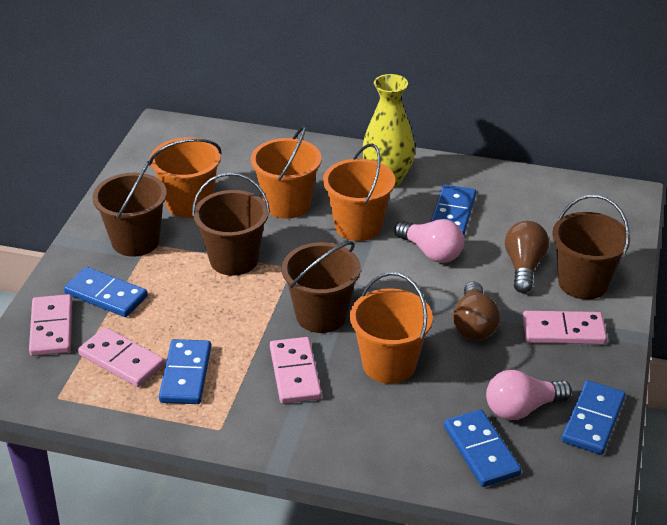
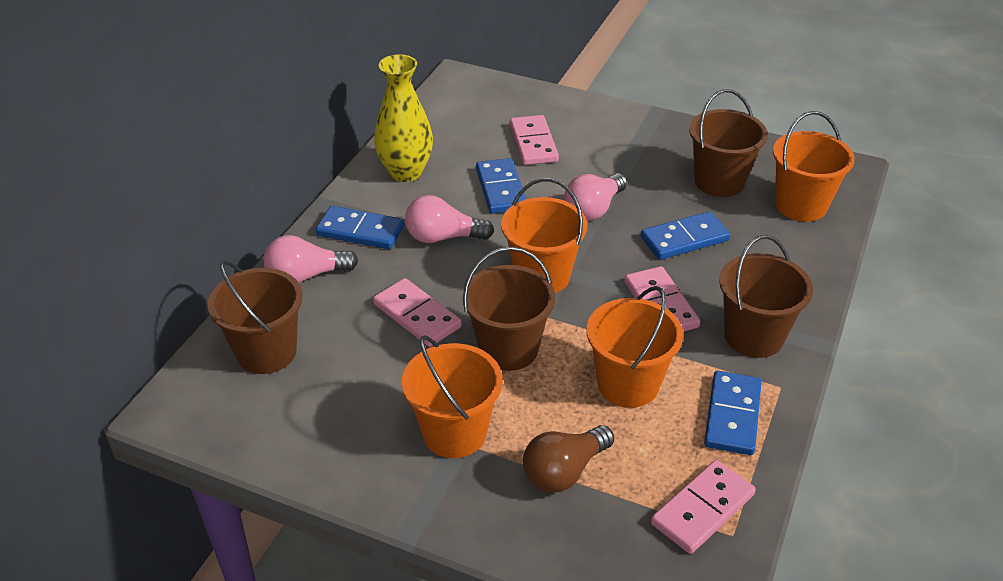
blue domino: 5 -> 4
brown light bulb: 2 -> 1
pink light bulb: 2 -> 3

